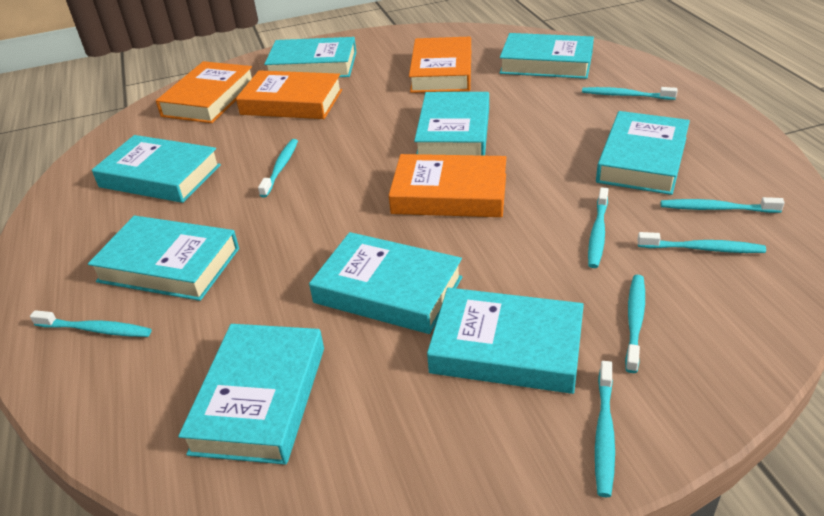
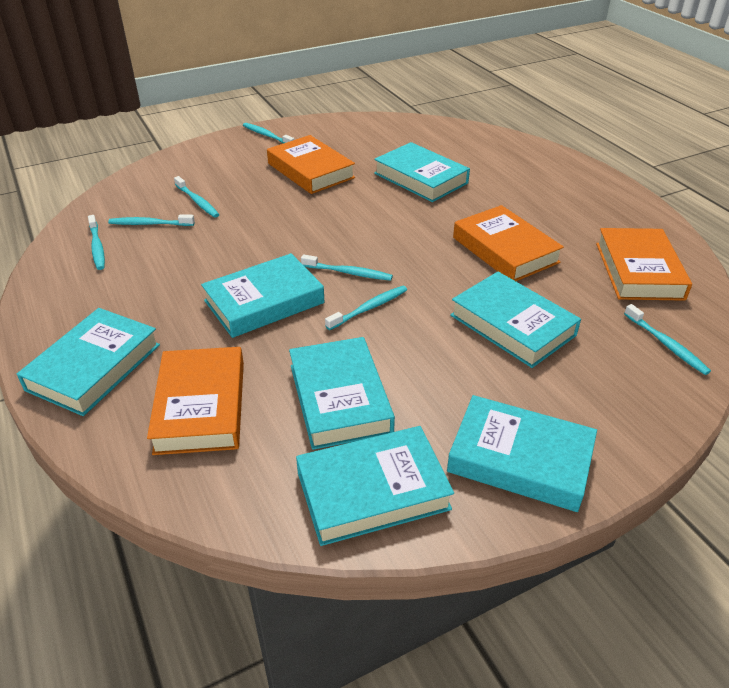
turquoise book: 9 -> 7
turquoise toothbrush: 8 -> 7

